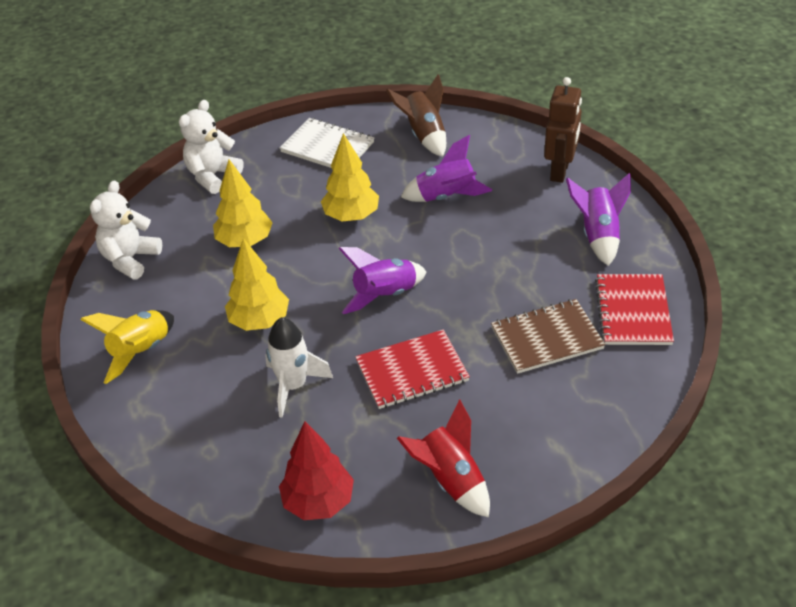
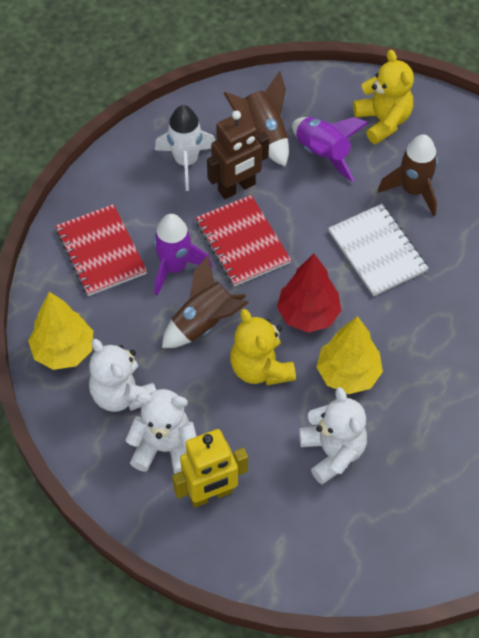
brown notebook: 1 -> 0
brown rocket: 1 -> 3
purple rocket: 3 -> 2
red rocket: 1 -> 0
white teddy bear: 2 -> 3
yellow robot: 0 -> 1
yellow rocket: 1 -> 0
yellow teddy bear: 0 -> 2
yellow tree: 3 -> 2

